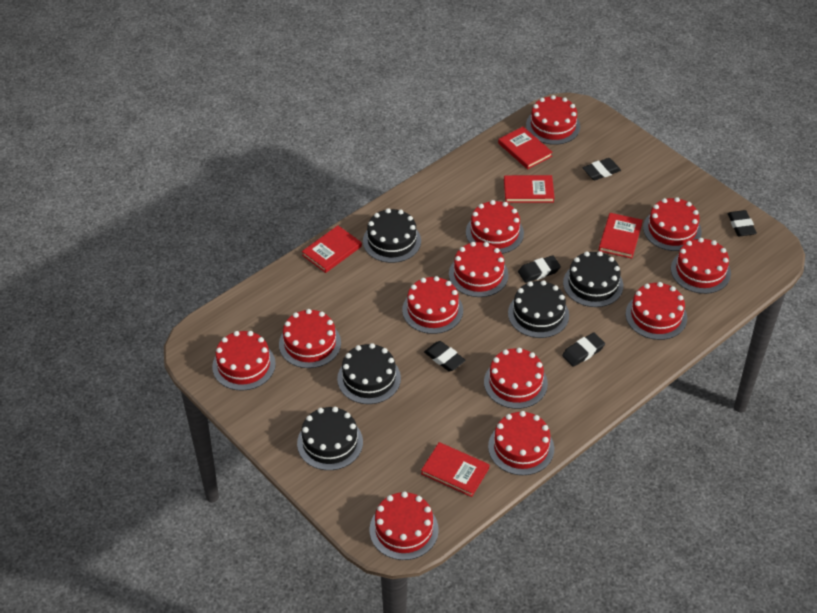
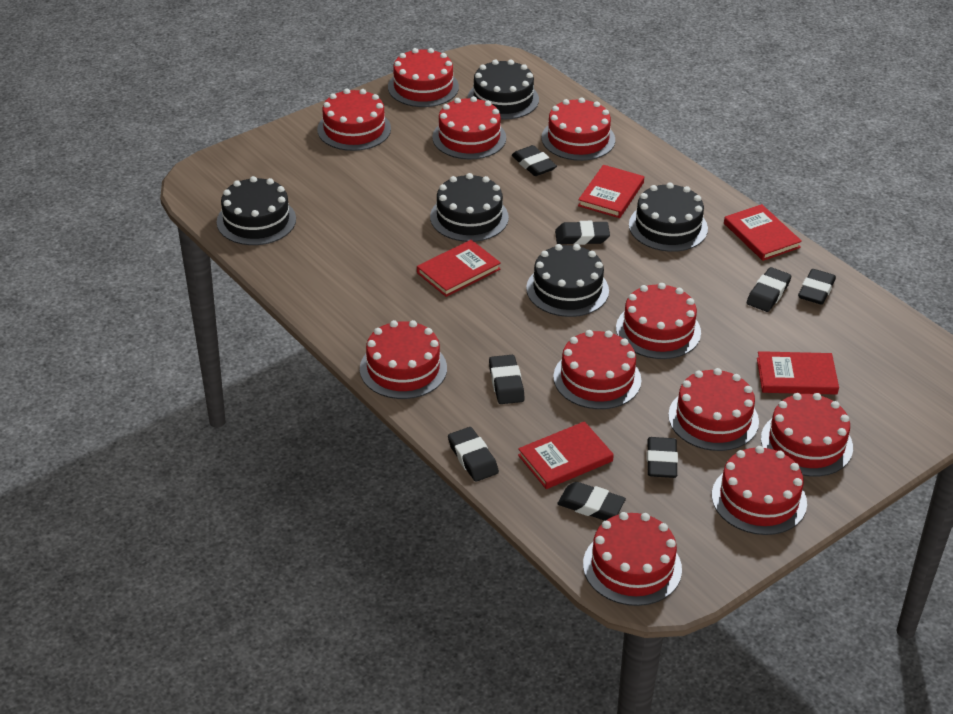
black eraser: 5 -> 8
red cake: 12 -> 11

